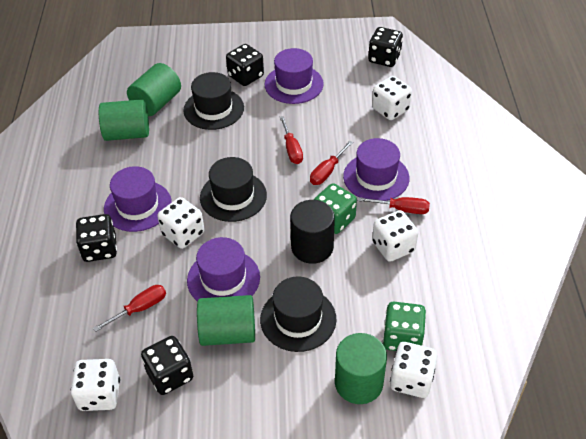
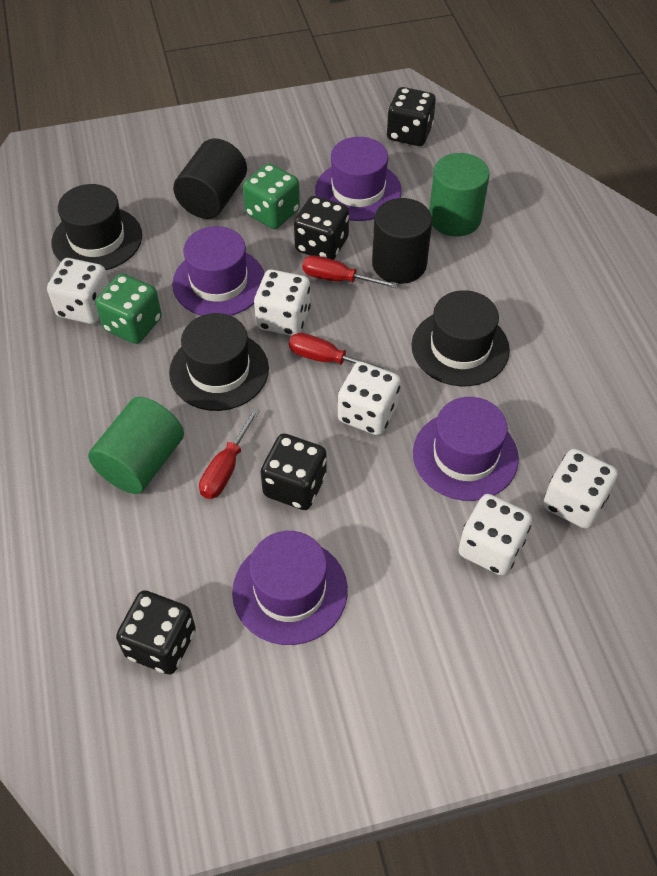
black cylinder: 1 -> 2
green cylinder: 4 -> 2
red screwdriver: 4 -> 3

